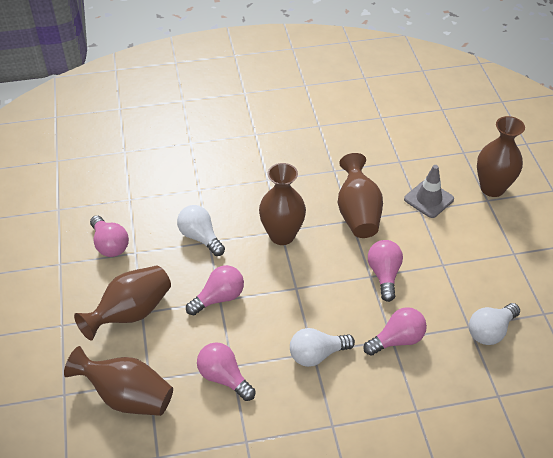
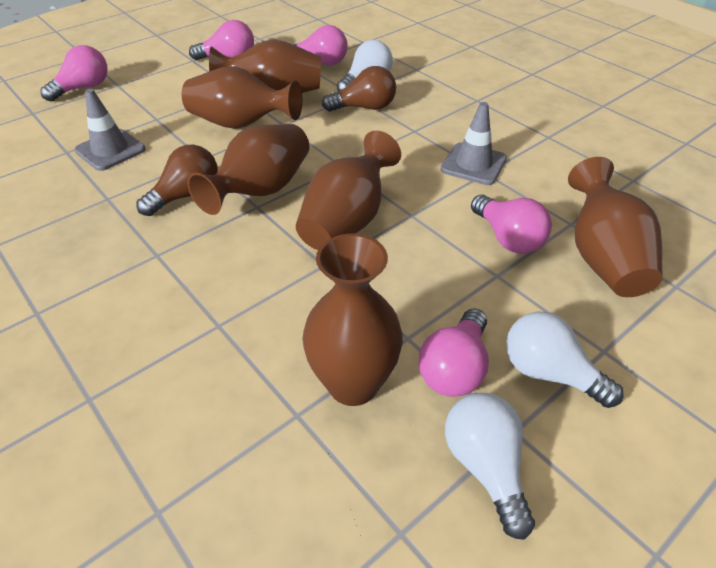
brown light bulb: 0 -> 2
brown vase: 5 -> 6
grey traffic cone: 1 -> 2

